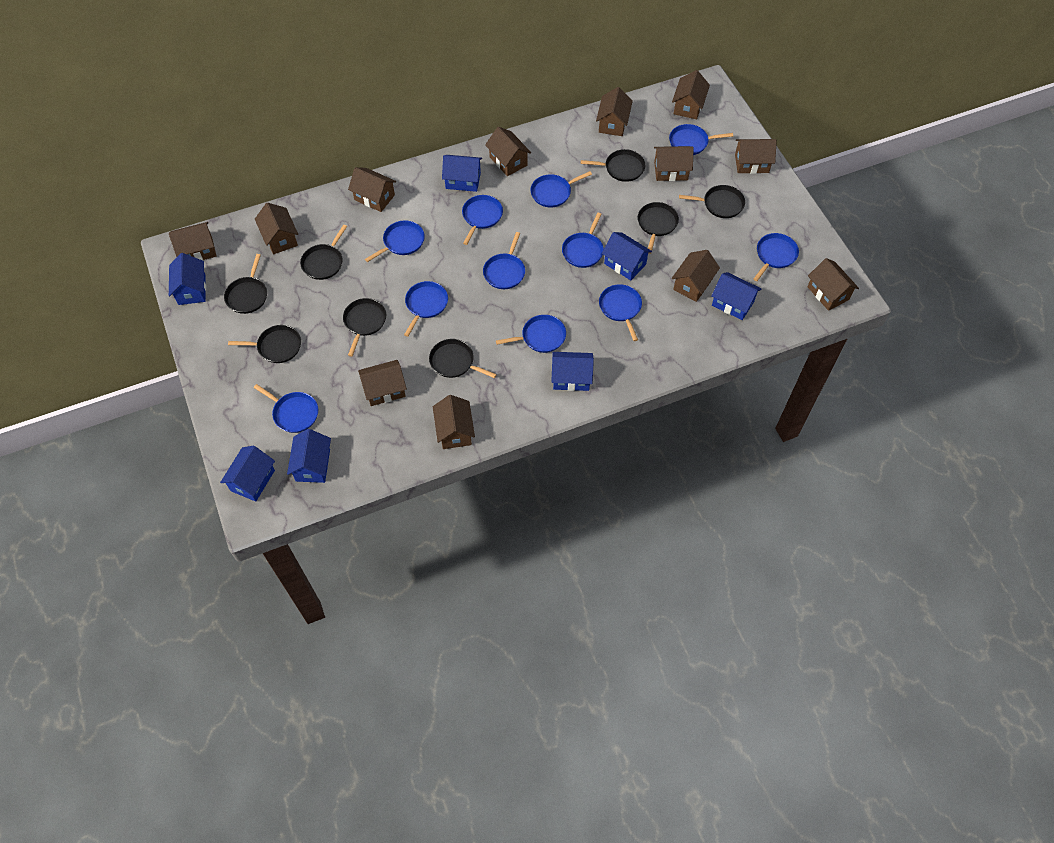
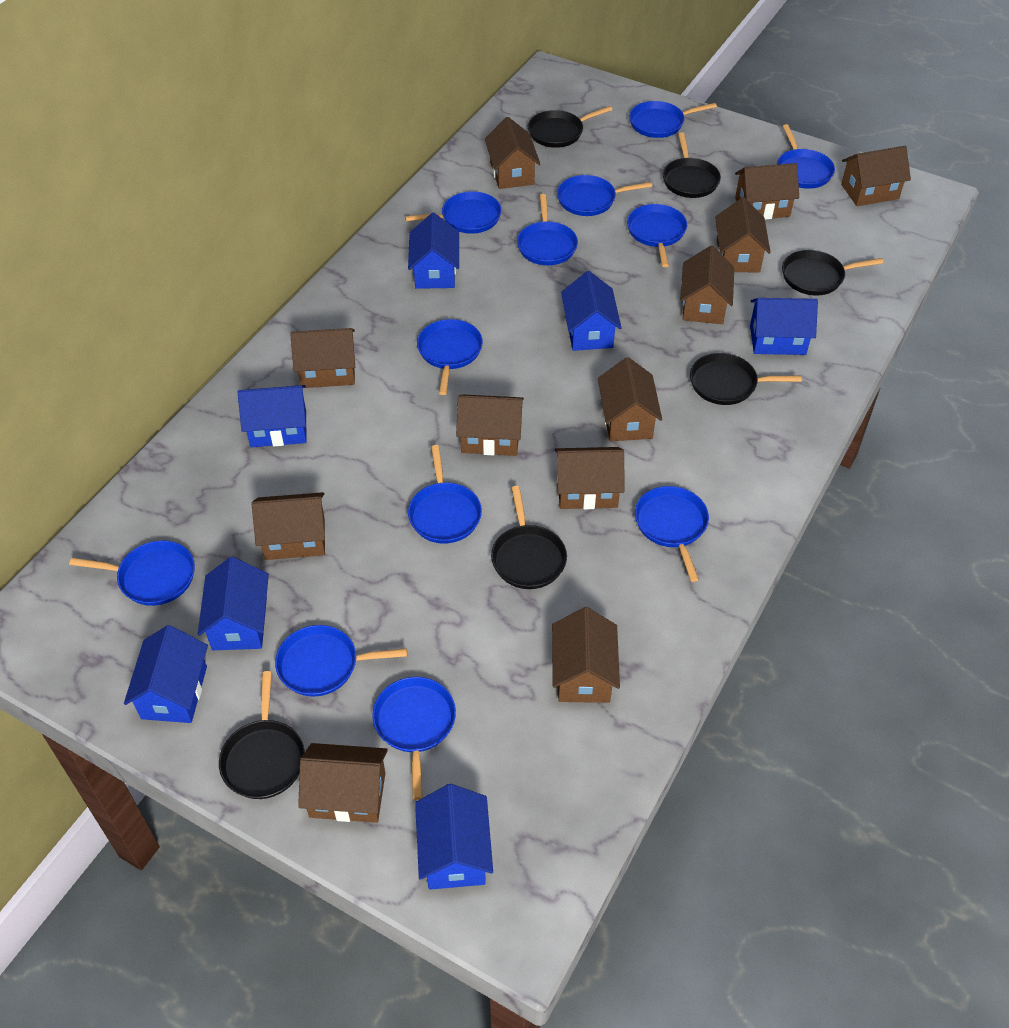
black pan: 8 -> 6
blue pan: 11 -> 12

